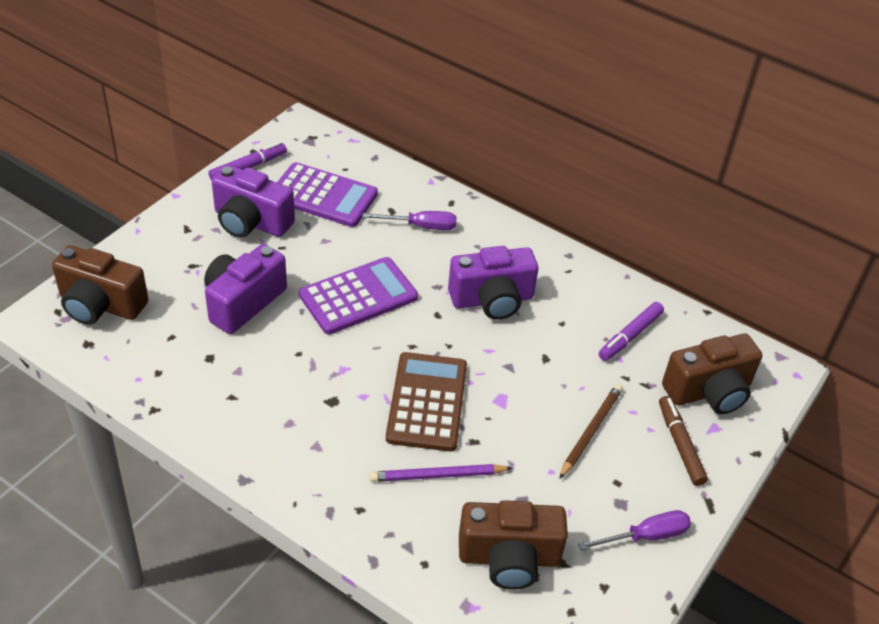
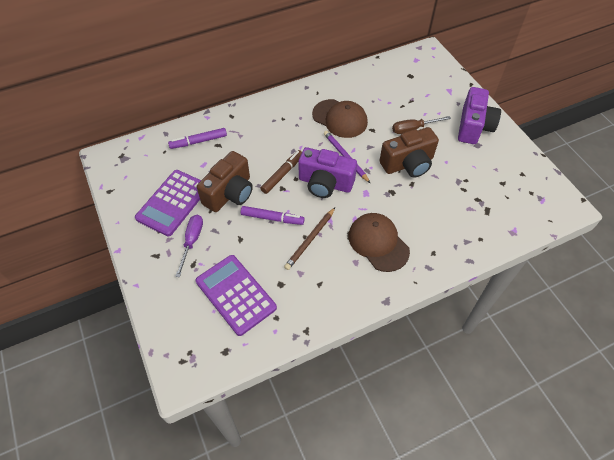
brown calculator: 1 -> 0
brown camera: 3 -> 2
brown cap: 0 -> 2
brown screwdriver: 0 -> 1
purple camera: 3 -> 2
purple screwdriver: 2 -> 1

